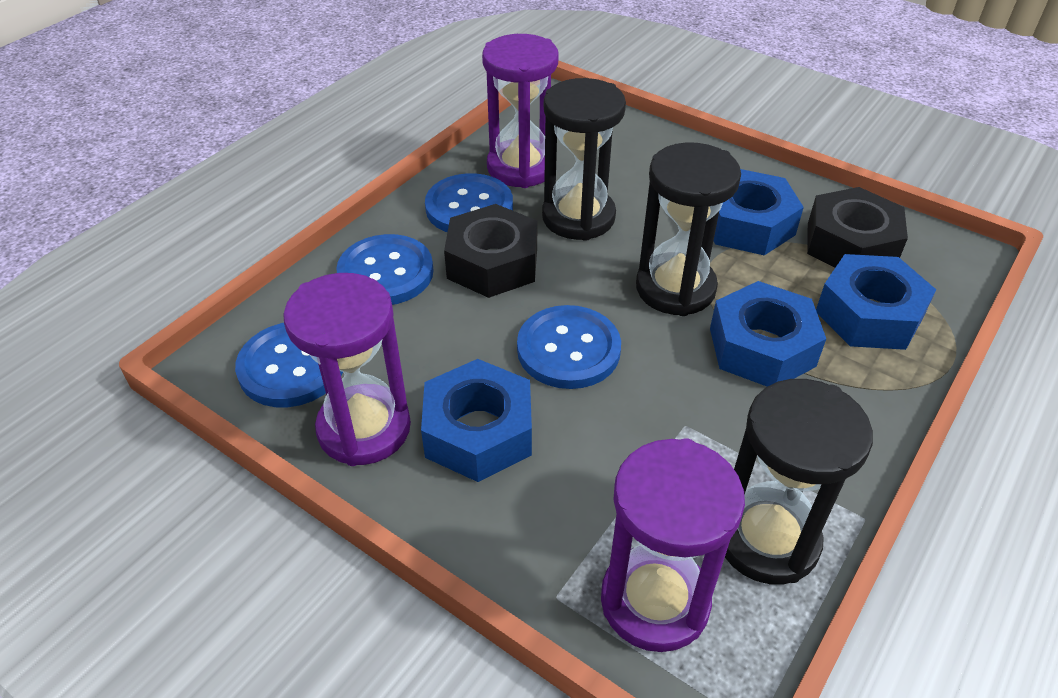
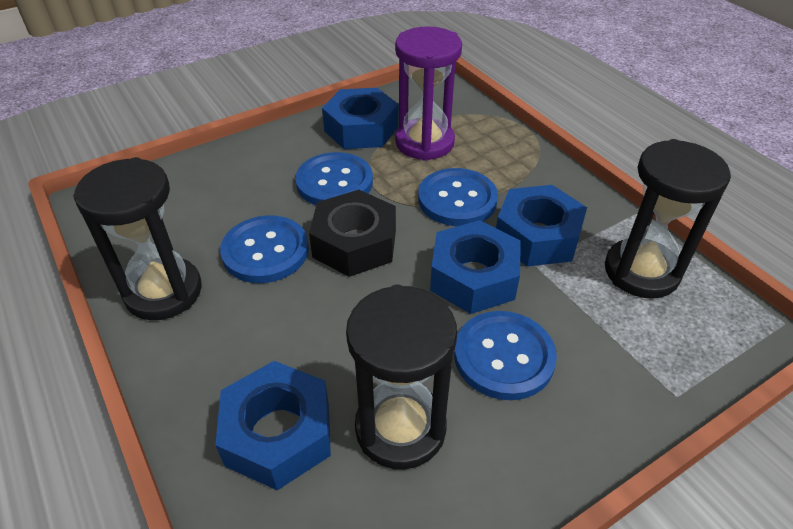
black nut: 2 -> 1
purple hourglass: 3 -> 1

